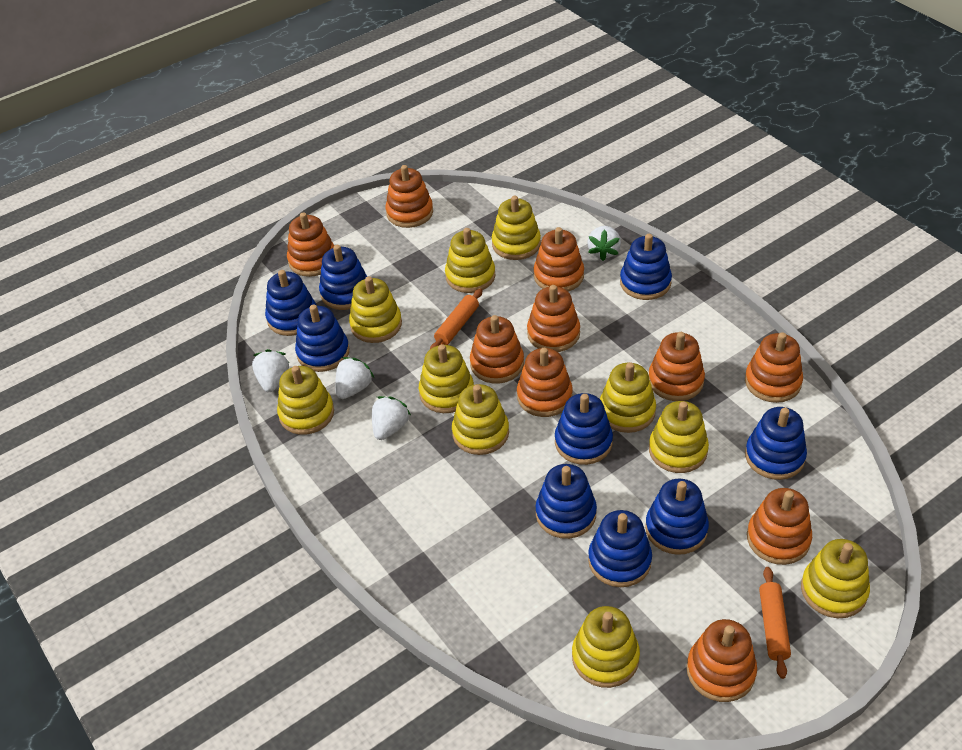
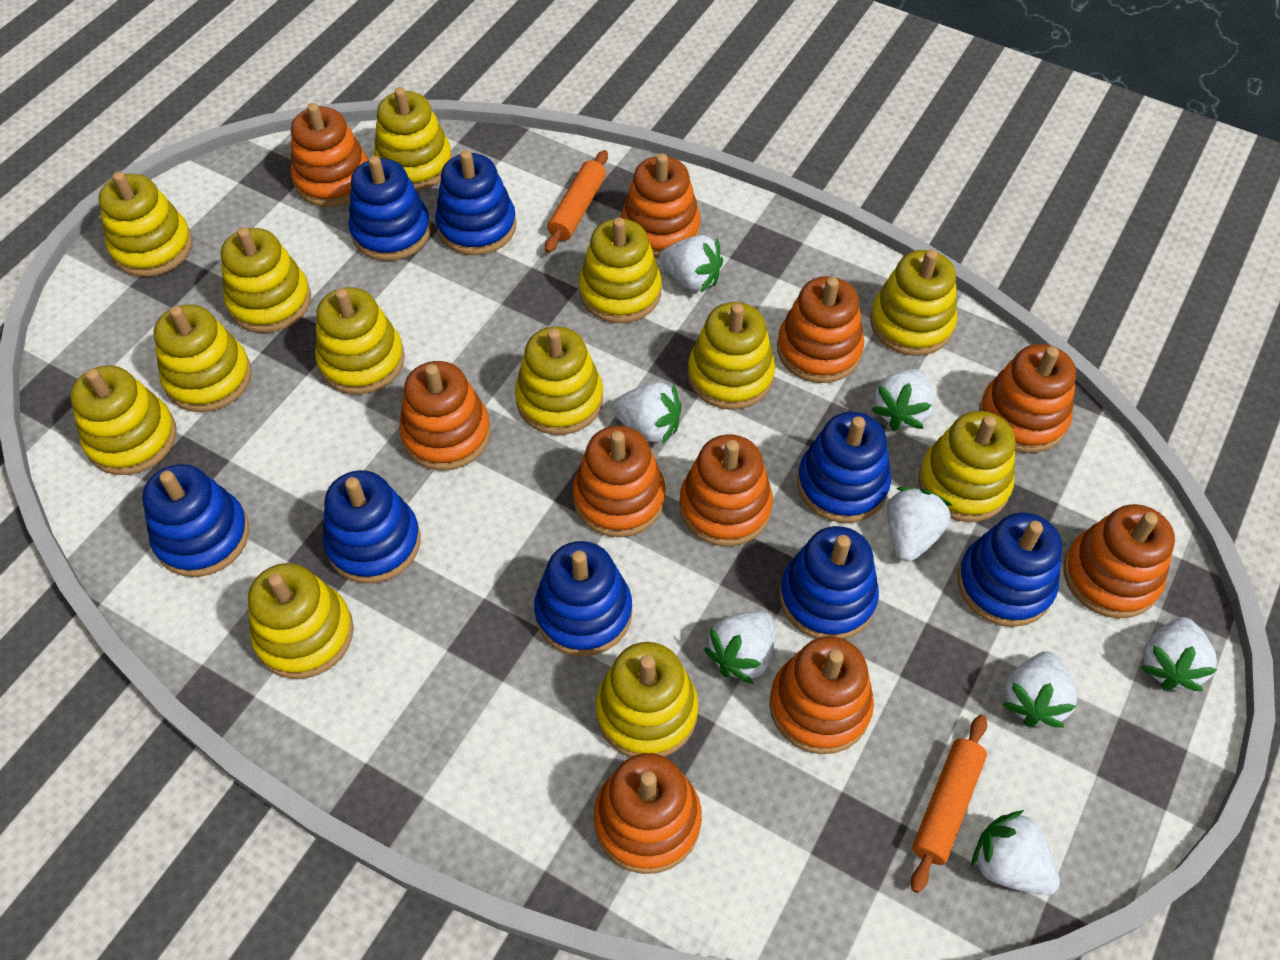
blue stacking toy: 9 -> 8
white strawberry: 4 -> 8
yellow stacking toy: 10 -> 13

